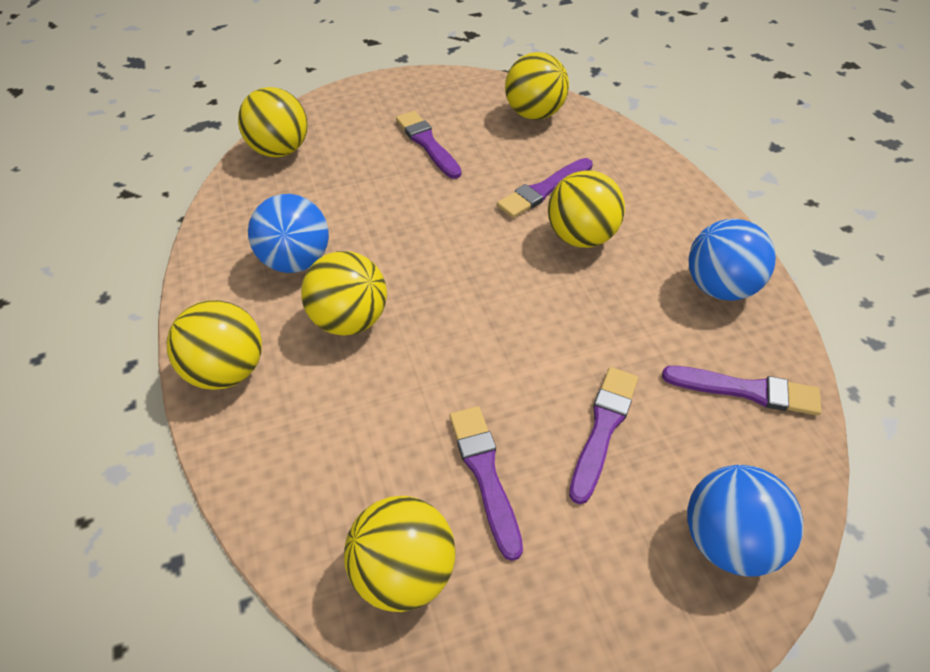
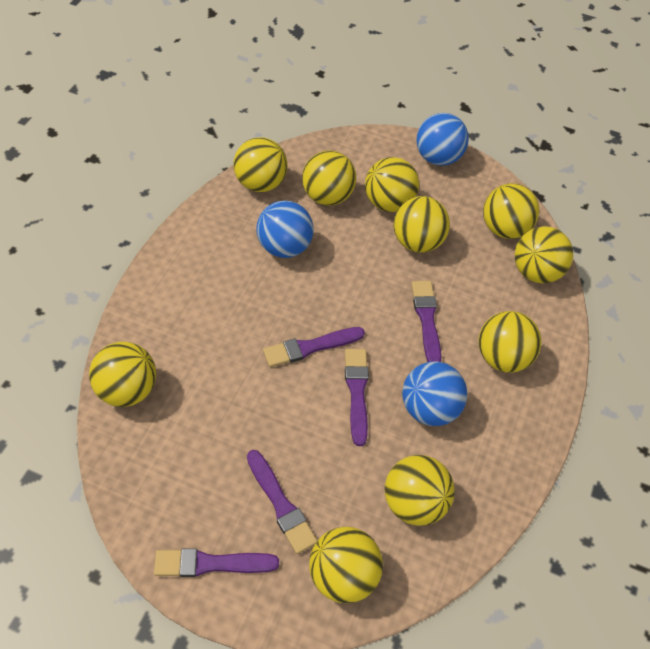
yellow ball: 6 -> 10

